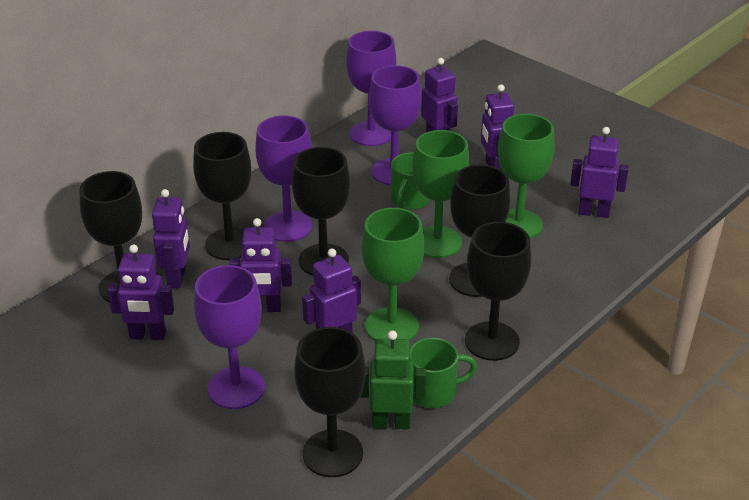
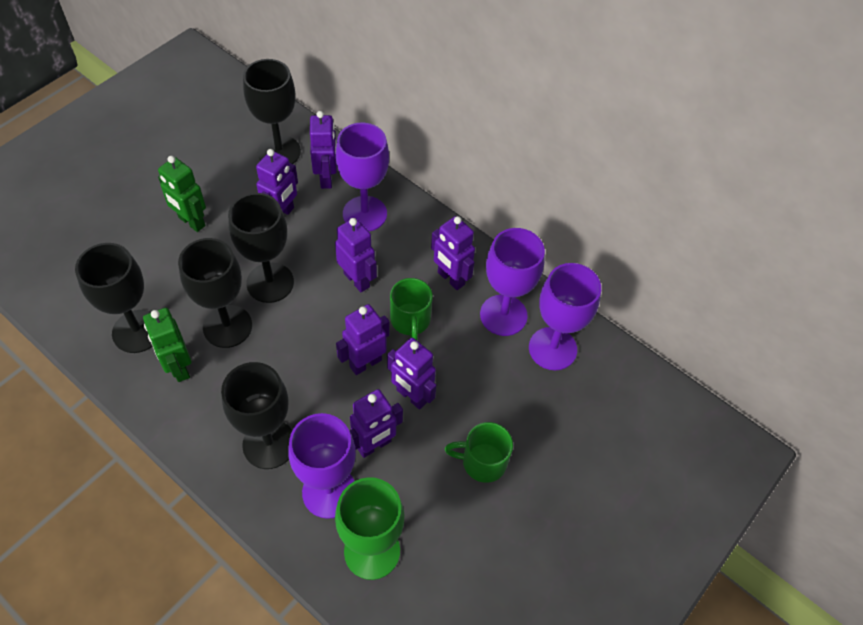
black goblet: 6 -> 5
green goblet: 3 -> 1
green robot: 1 -> 2

